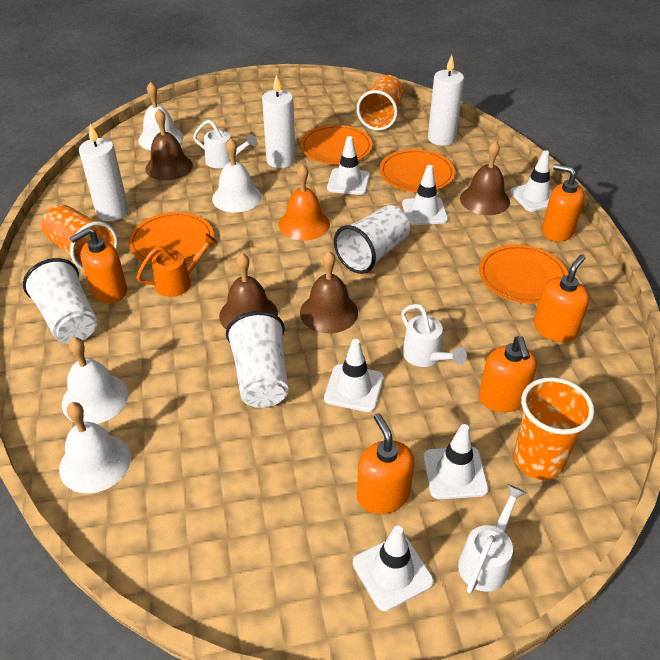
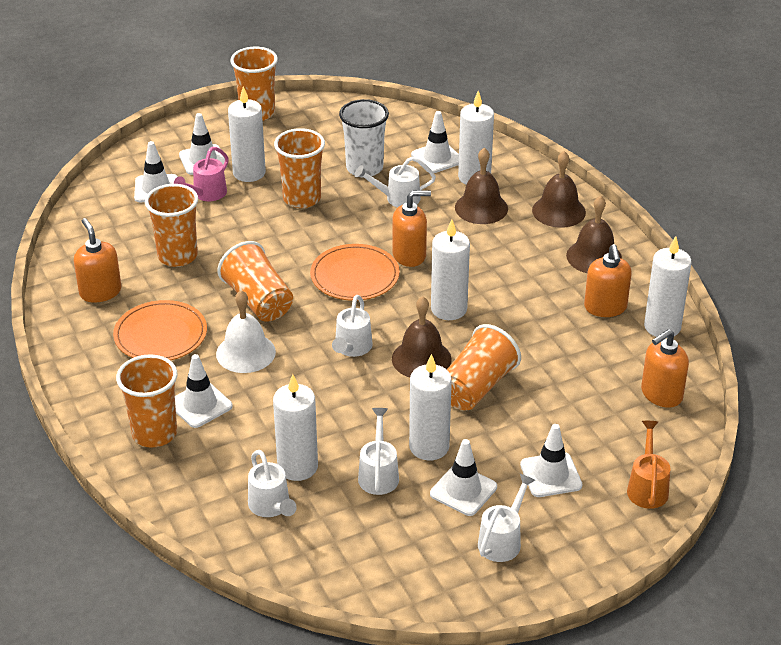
orange bell: 1 -> 0
orange cup: 3 -> 6
orange plate: 4 -> 2
orange soap dispenser: 5 -> 4
pink watering can: 0 -> 1
white bell: 4 -> 1
white candle: 3 -> 6
white cup: 3 -> 1
white watering can: 3 -> 5

